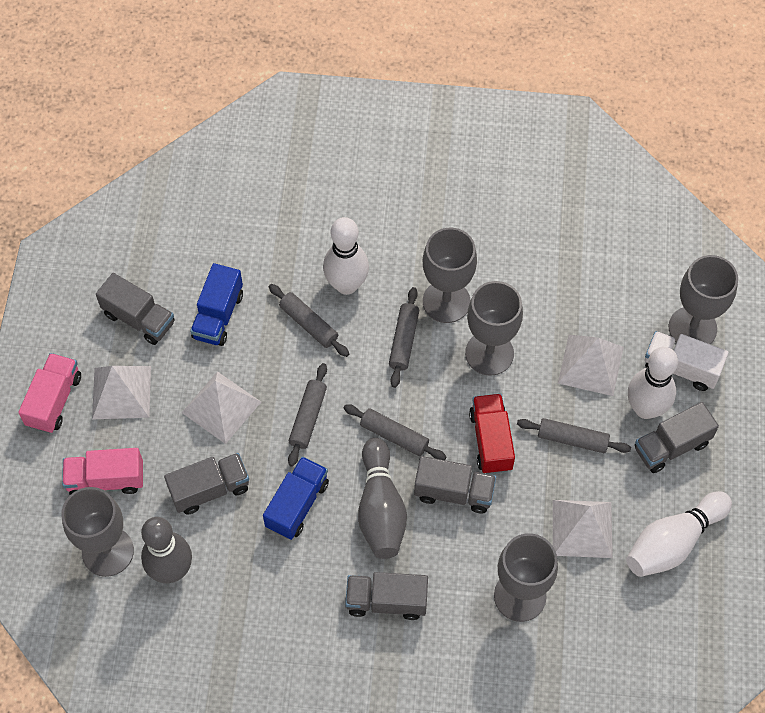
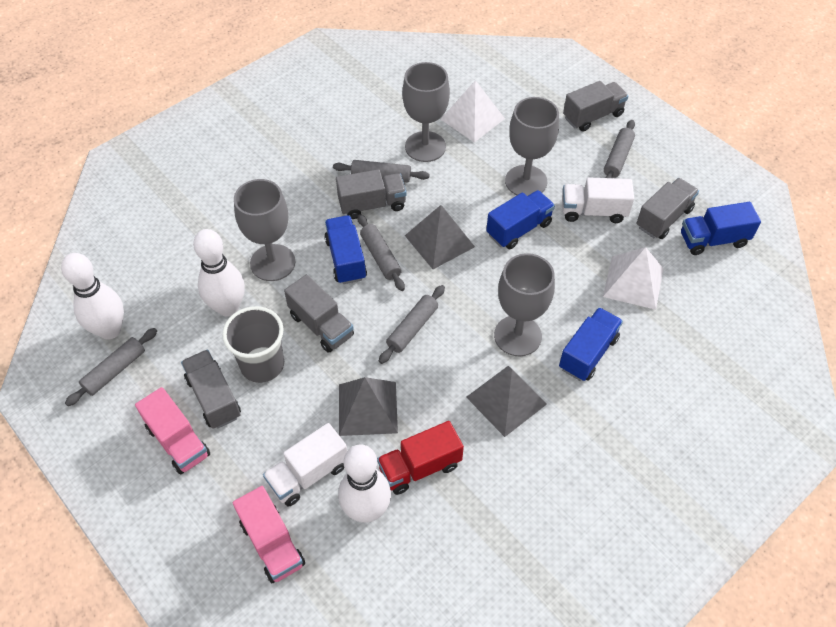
blue truck: 2 -> 4
grey bowling pin: 2 -> 0
grey cup: 0 -> 1
grey goblet: 5 -> 4
grey pyramid: 0 -> 3
white pyramid: 4 -> 2
white truck: 1 -> 2

